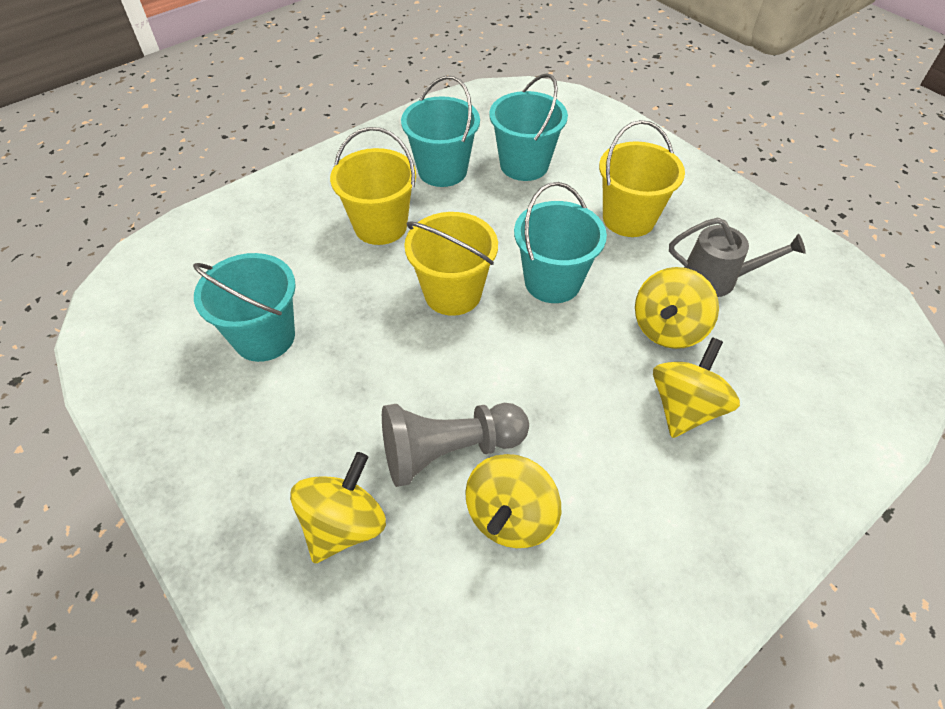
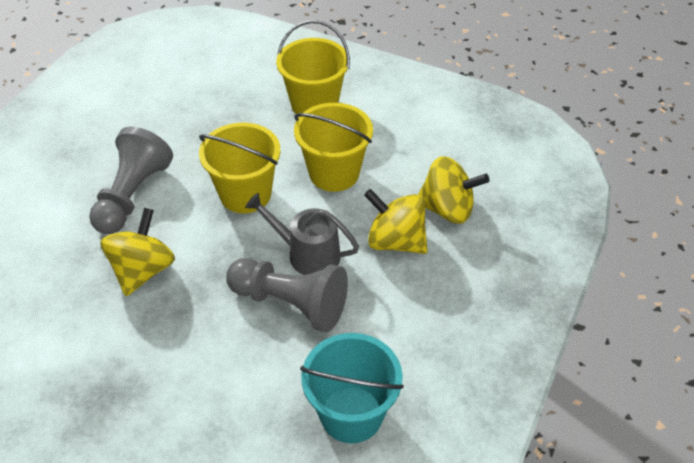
grey pawn: 1 -> 2
turquoise bucket: 4 -> 1
yellow spinning top: 4 -> 3

